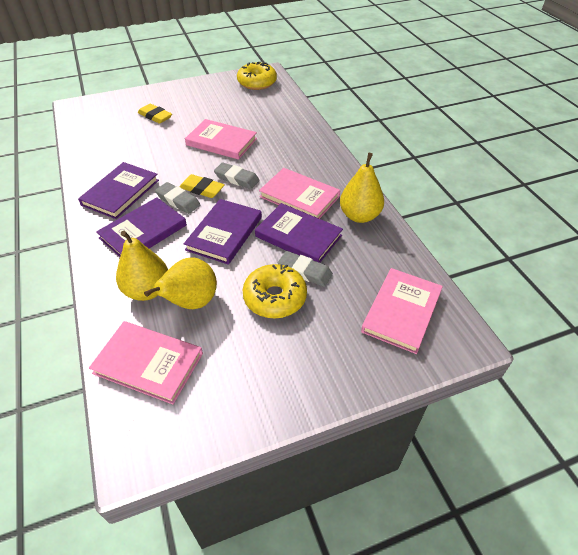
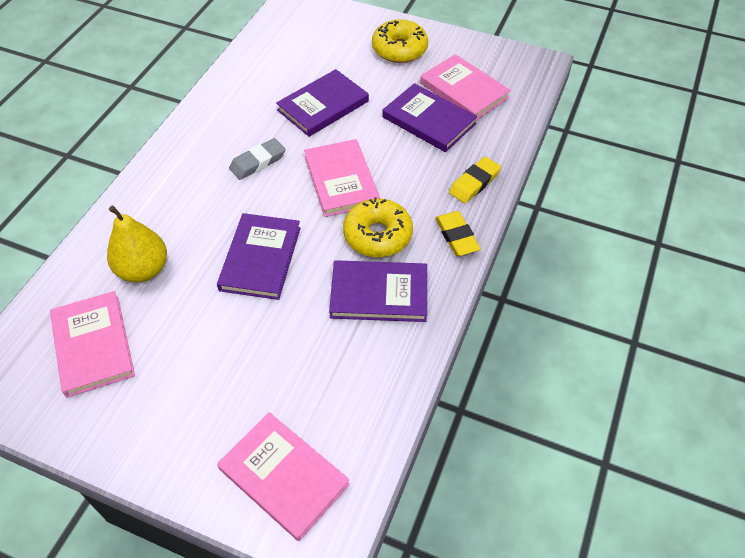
grey eraser: 3 -> 1
yellow pear: 3 -> 1

